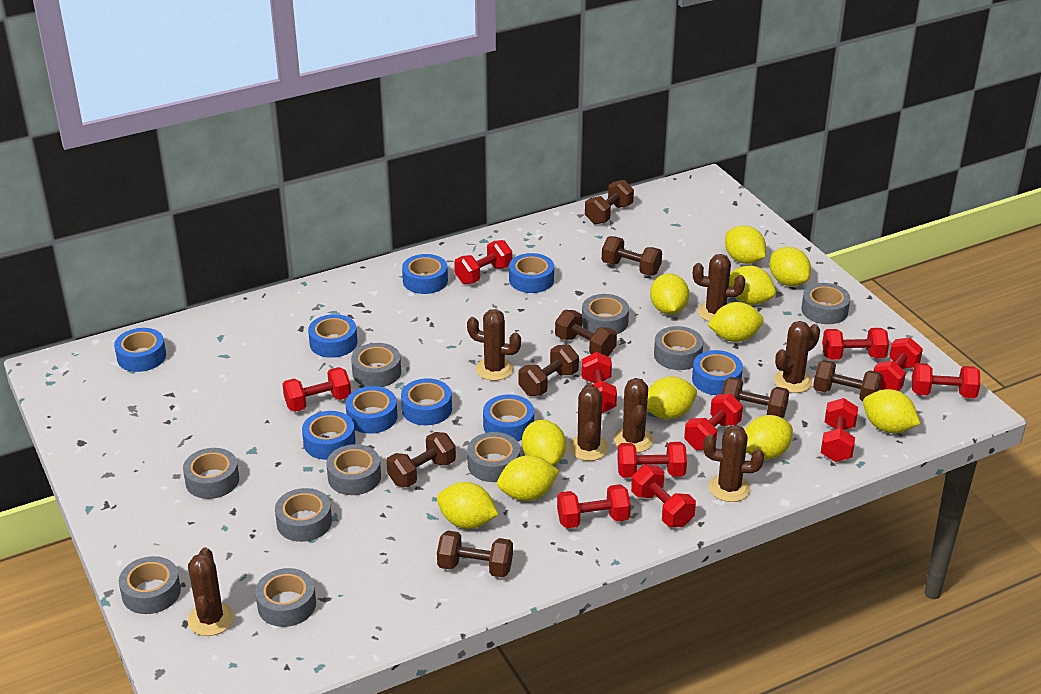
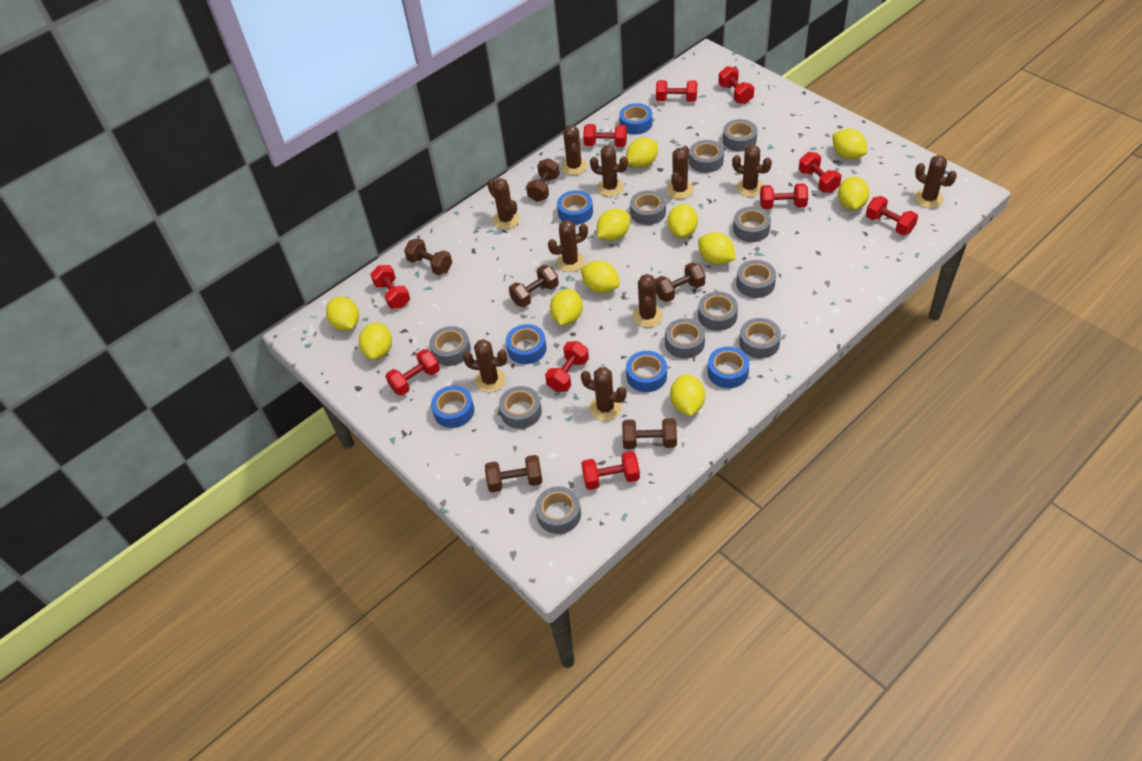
blue tape: 9 -> 6
brown cactus: 7 -> 10
brown dumbbell: 8 -> 6
grey tape: 10 -> 11
red dumbbell: 11 -> 10

